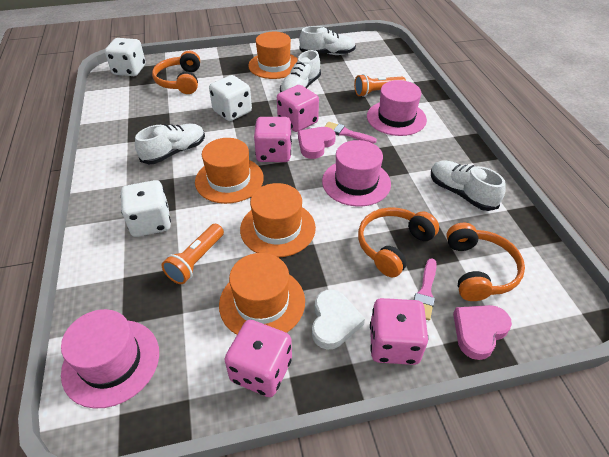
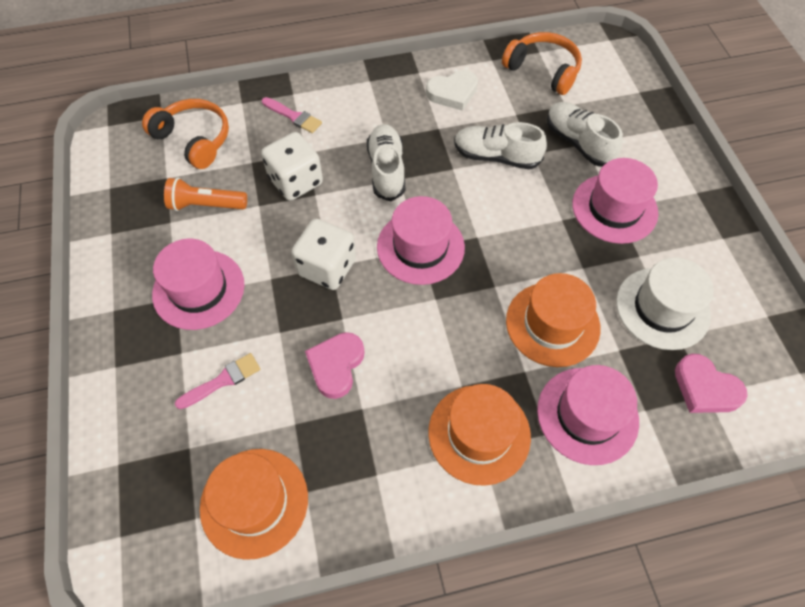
orange flashlight: 2 -> 1
orange hat: 4 -> 3
orange headphones: 3 -> 2
pink dice: 4 -> 0
pink hat: 3 -> 4
white dice: 3 -> 2
white hat: 0 -> 1
white shoe: 4 -> 3

